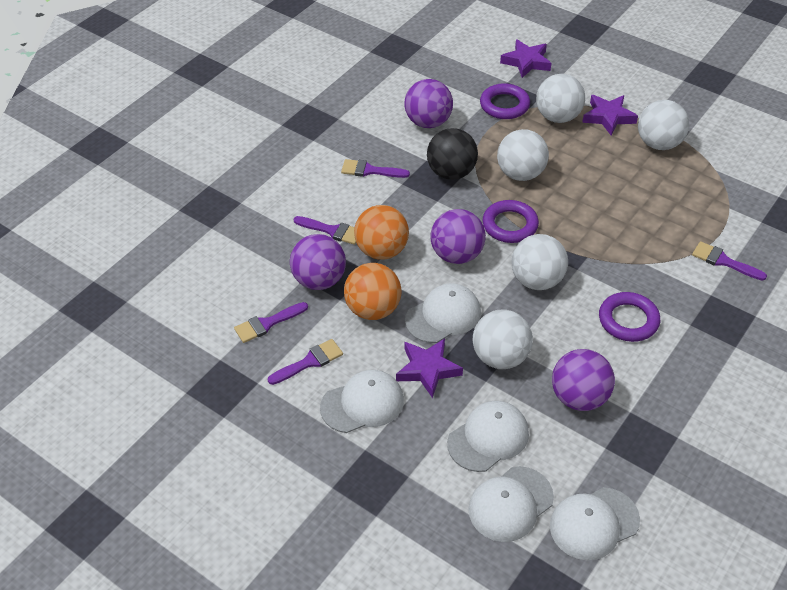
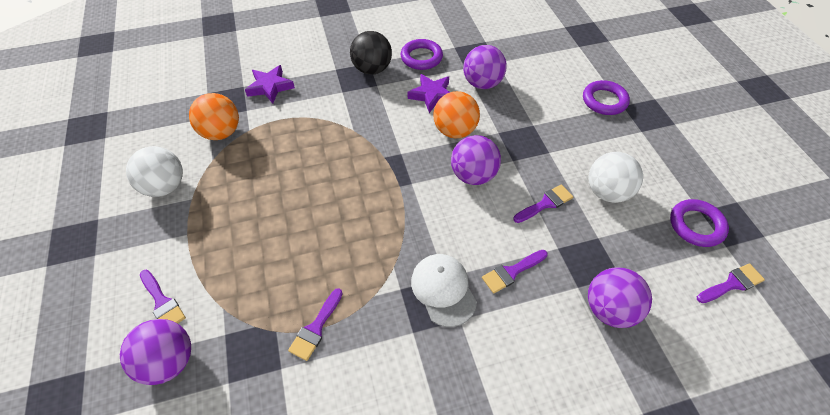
purple star: 3 -> 2
white ball: 5 -> 2
white cap: 5 -> 1

